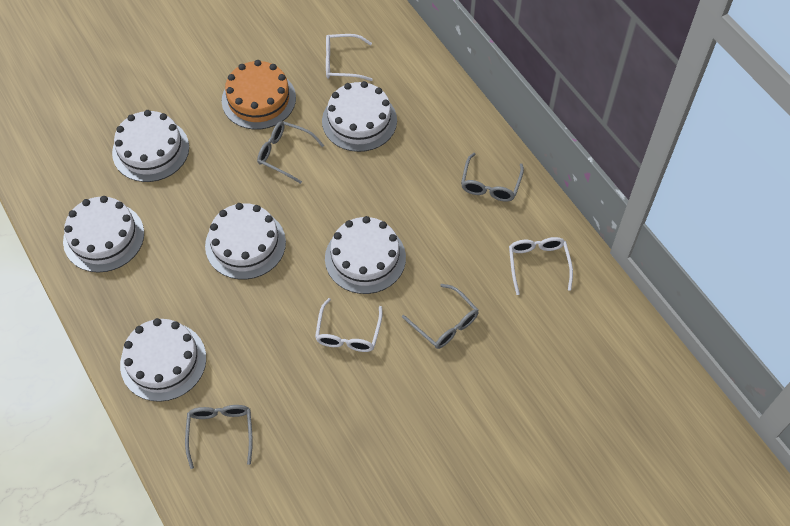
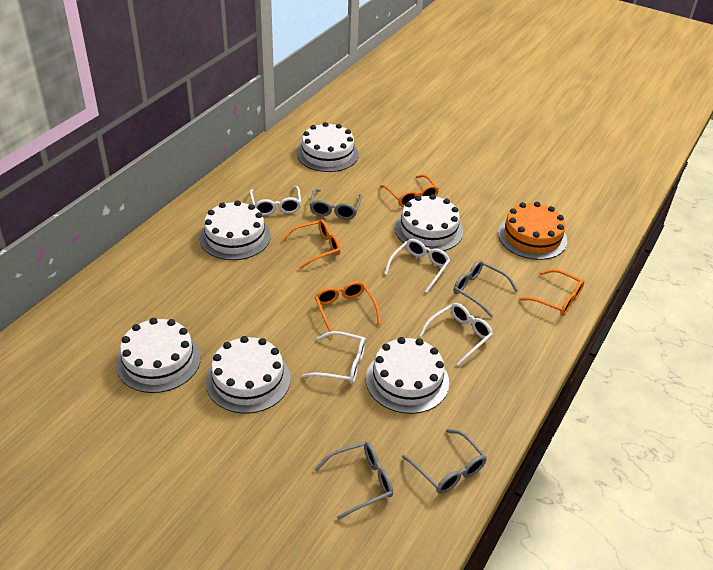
orange glasses: 0 -> 4
white glasses: 3 -> 4

